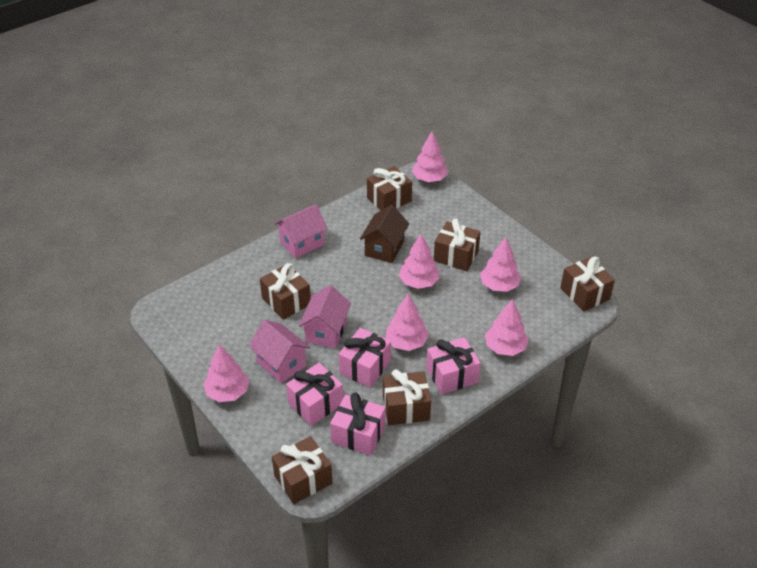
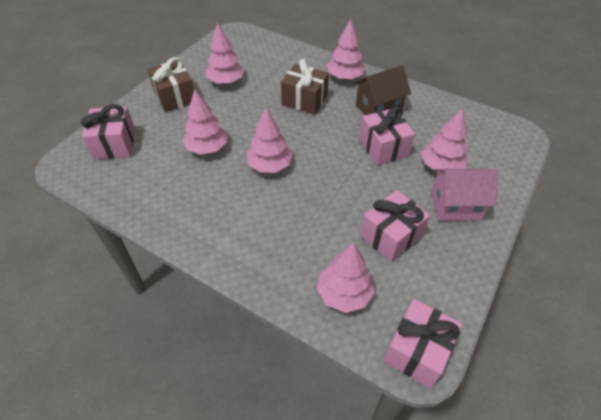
brown gift: 6 -> 2
pink house: 3 -> 1

